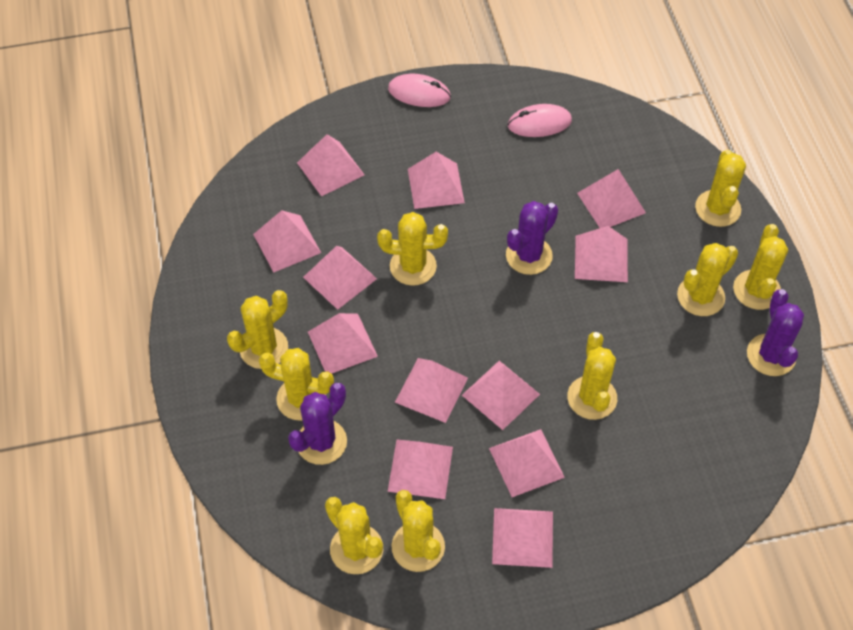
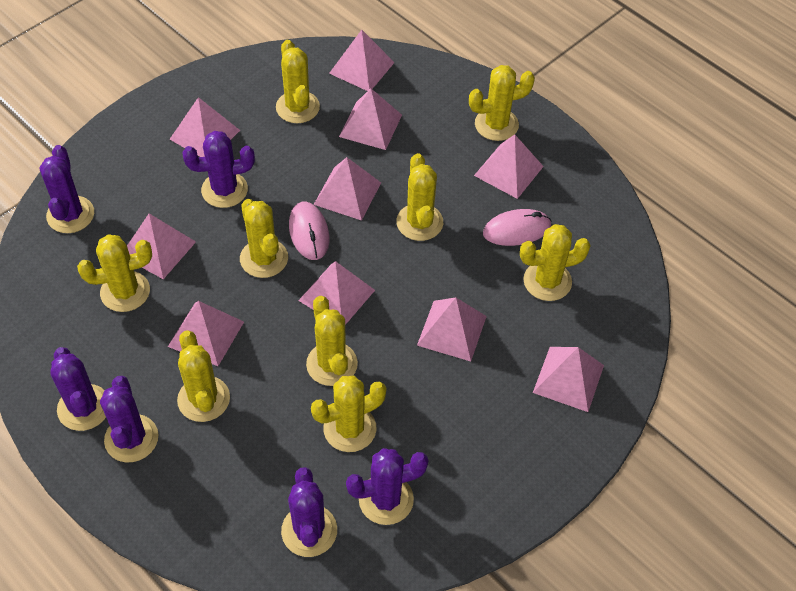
pink pyramid: 12 -> 10
purple cactus: 3 -> 6

